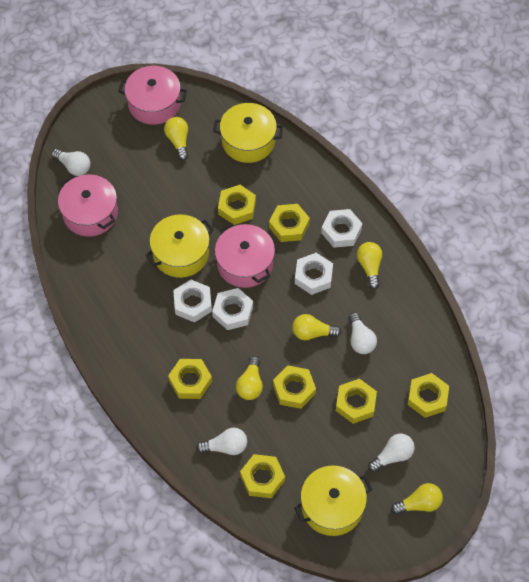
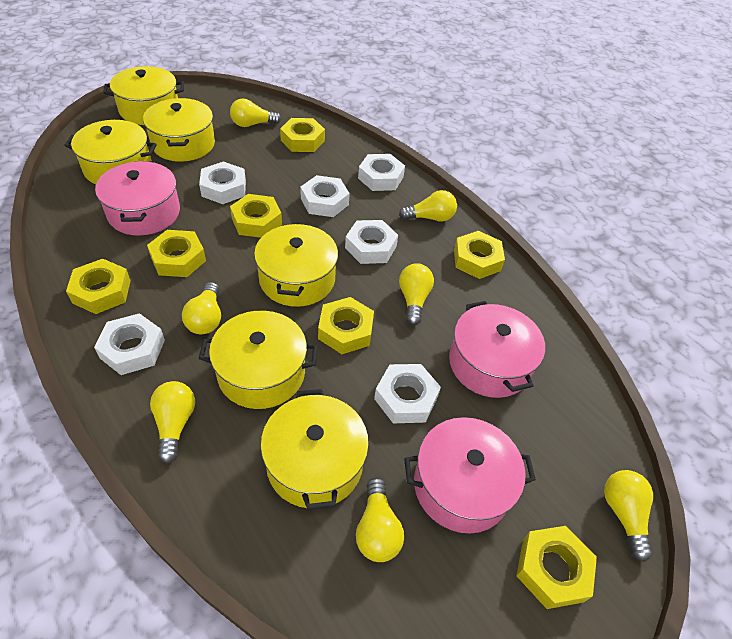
white light bulb: 4 -> 0
white nut: 4 -> 6
yellow light bulb: 5 -> 7
yellow pot: 3 -> 6

